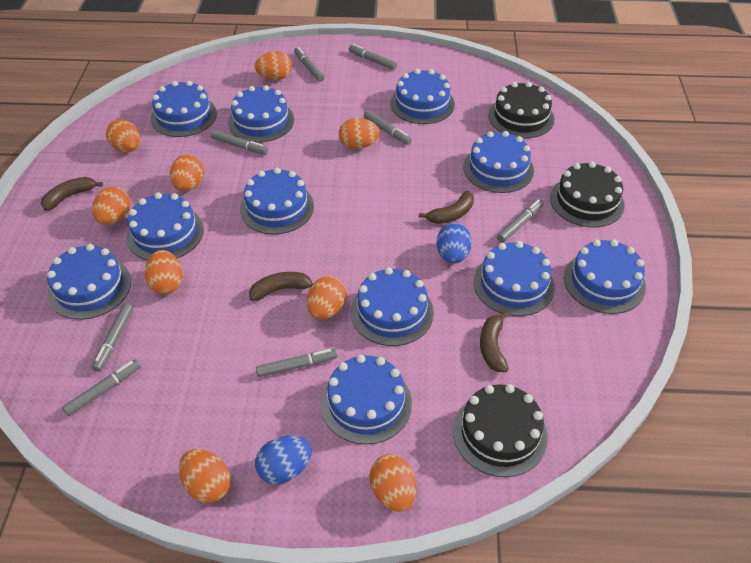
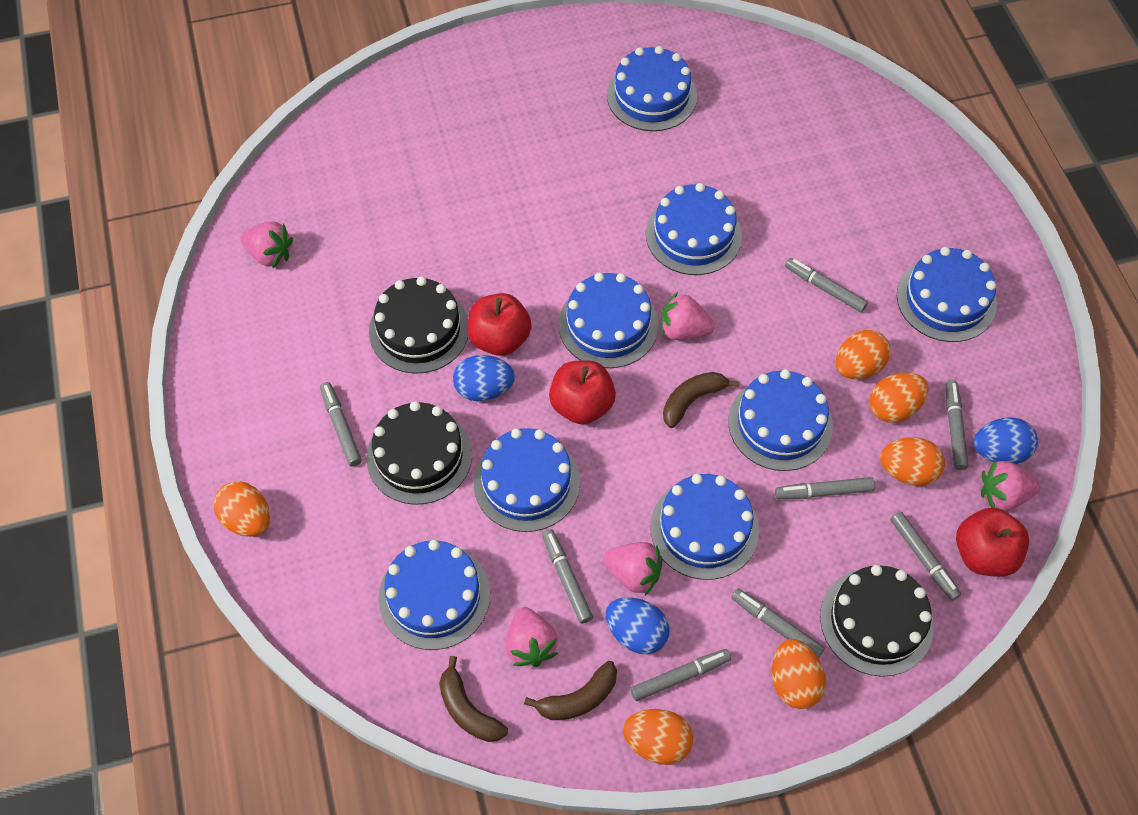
blue cake: 11 -> 8
blue egg: 2 -> 3
brown banana: 4 -> 3
orange egg: 9 -> 6
pink strawberry: 0 -> 5
red apple: 0 -> 3

